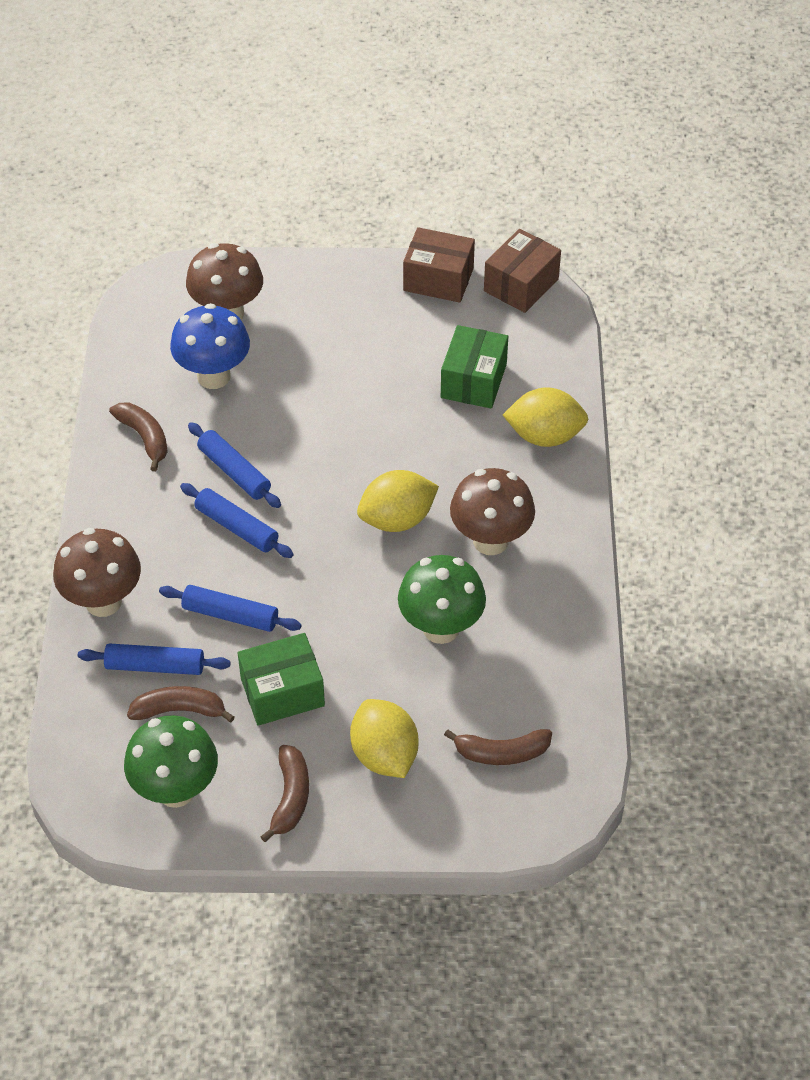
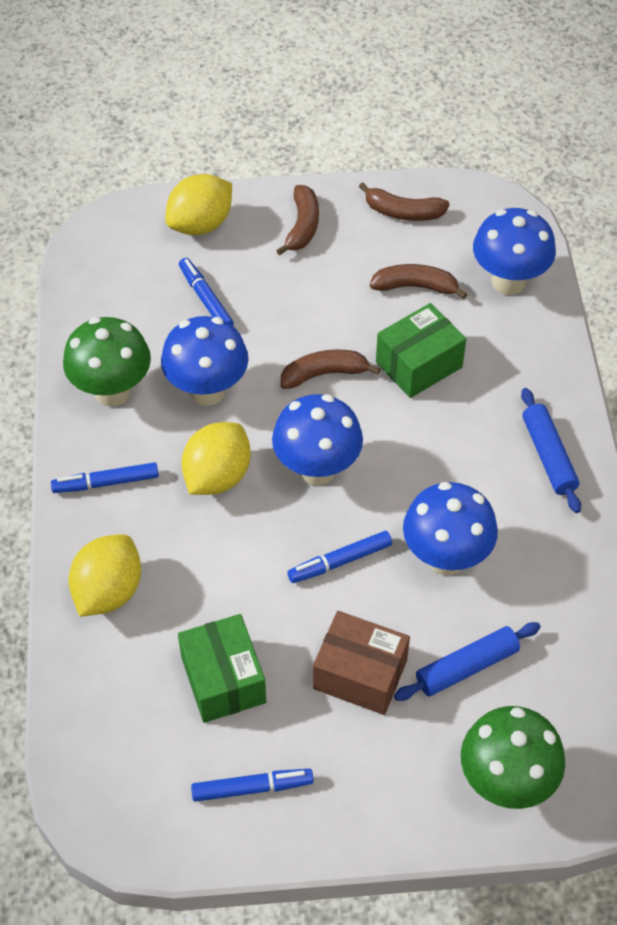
blue marker: 0 -> 4
blue mushroom: 1 -> 4
blue rolling pin: 4 -> 2
brown box: 2 -> 1
brown mushroom: 3 -> 0

